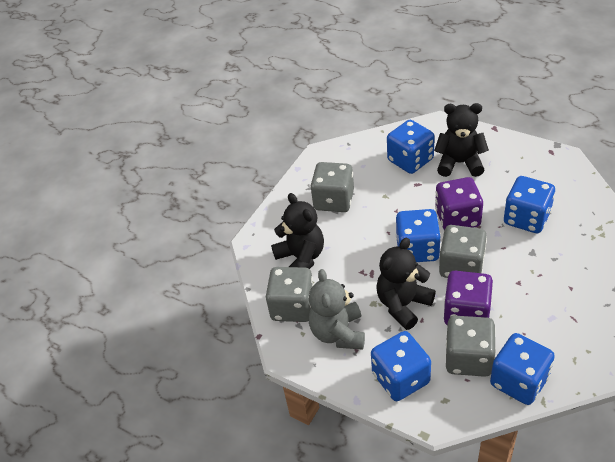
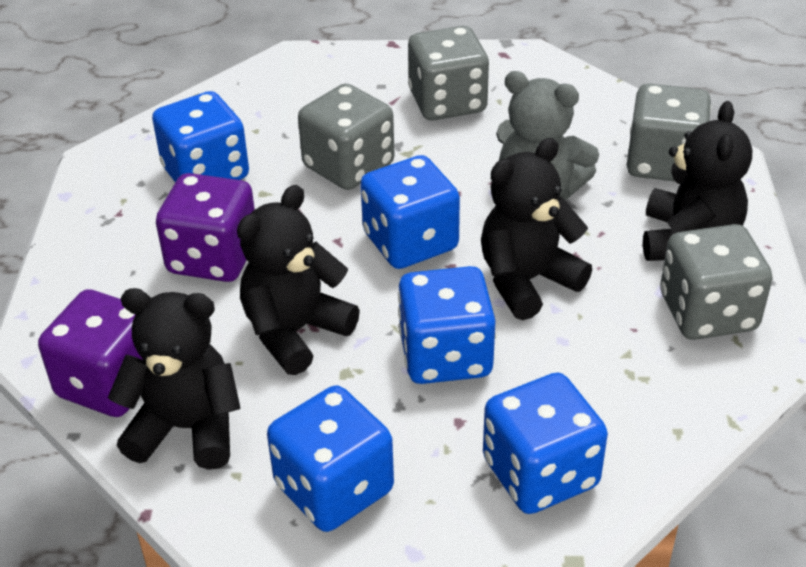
black teddy bear: 3 -> 4

